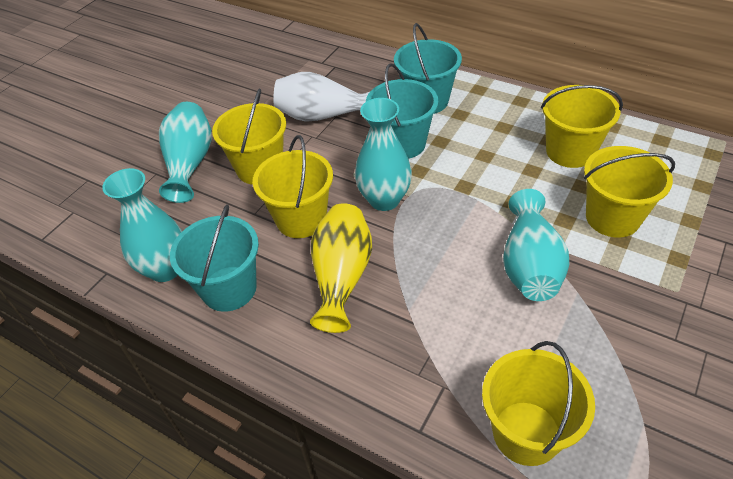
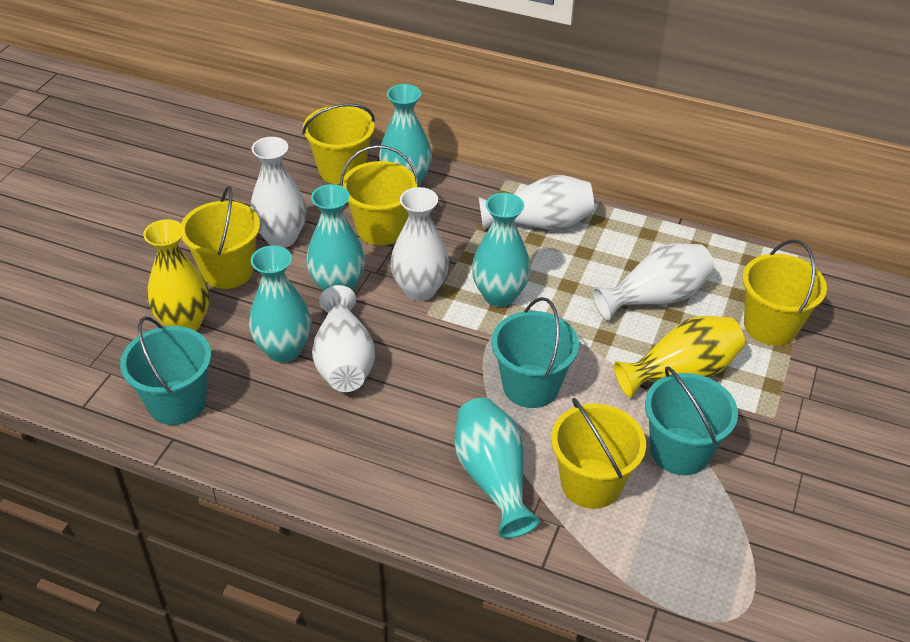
turquoise vase: 4 -> 5
white vase: 1 -> 5
yellow vase: 1 -> 2

